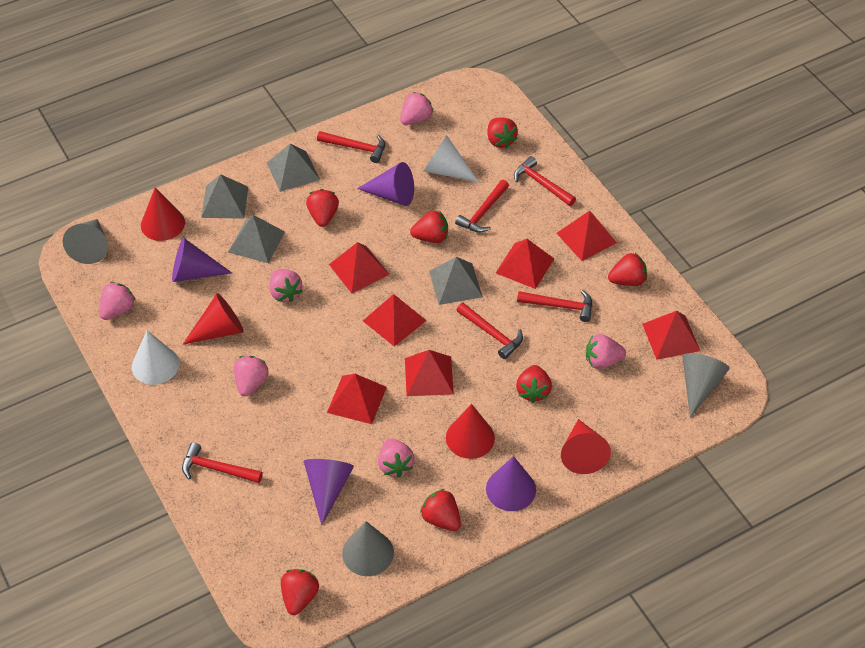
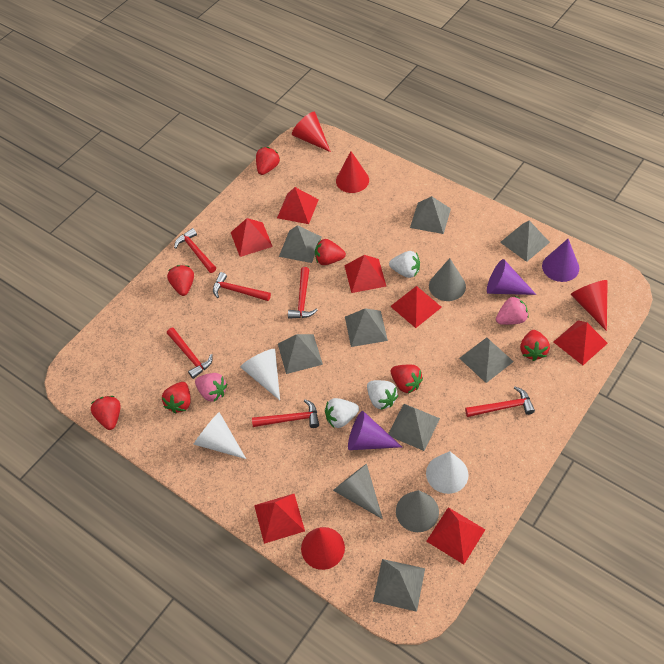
grey pyramid: 4 -> 8
pink strawberry: 6 -> 2
purple cone: 4 -> 3
white cone: 2 -> 3
white strawberry: 0 -> 3

